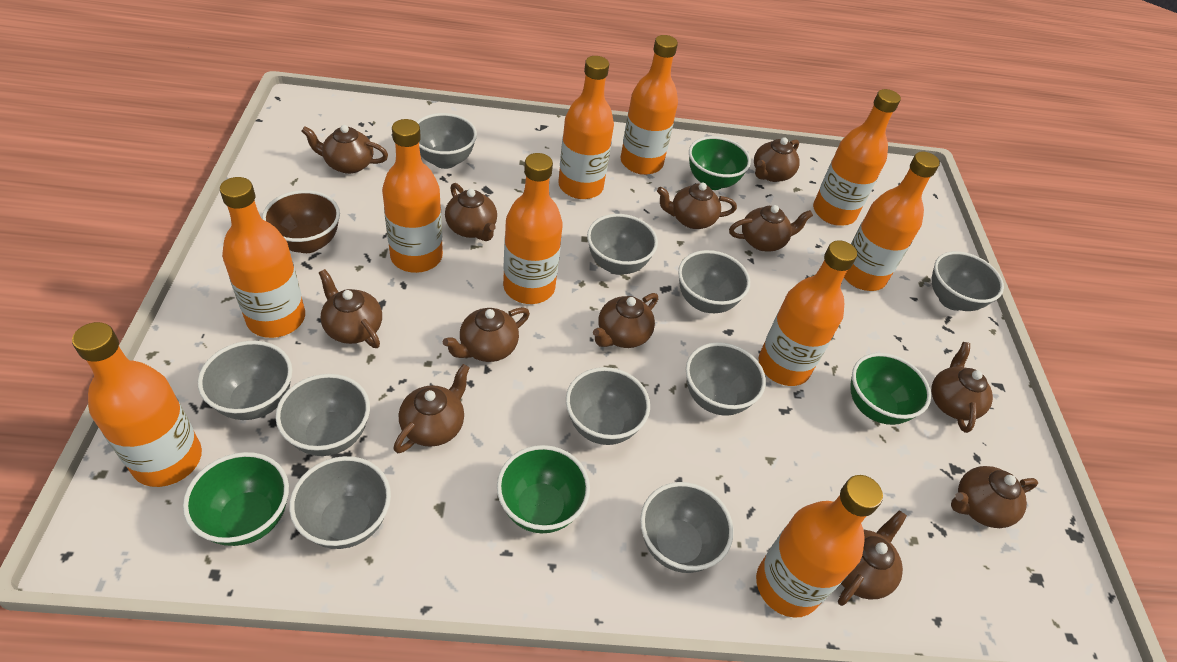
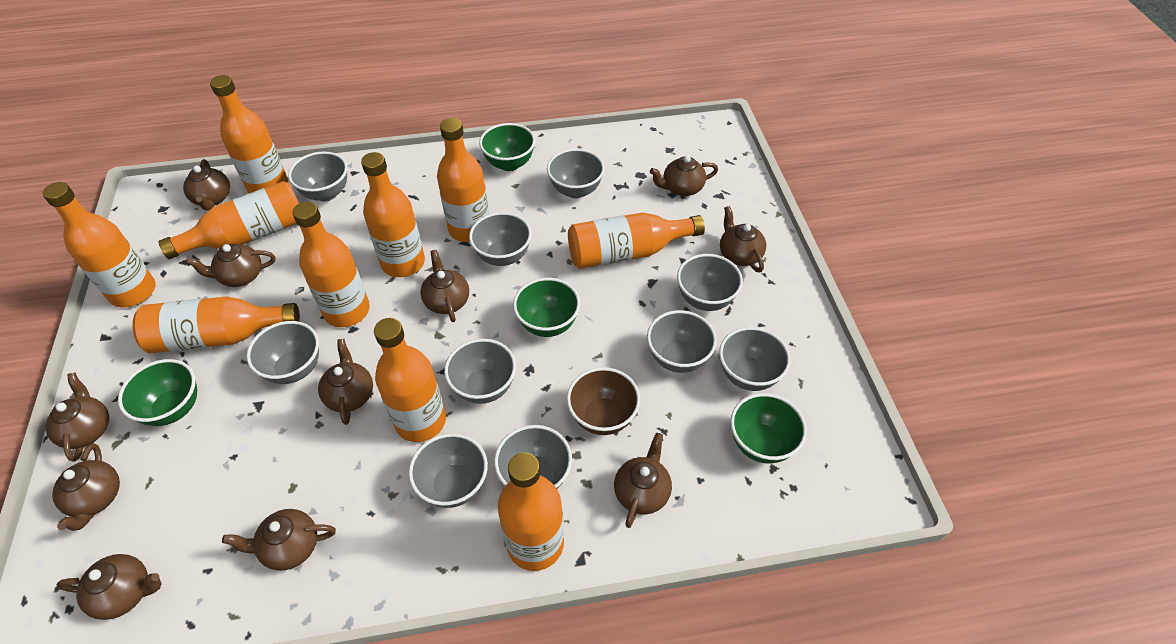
brown teapot: 12 -> 11

